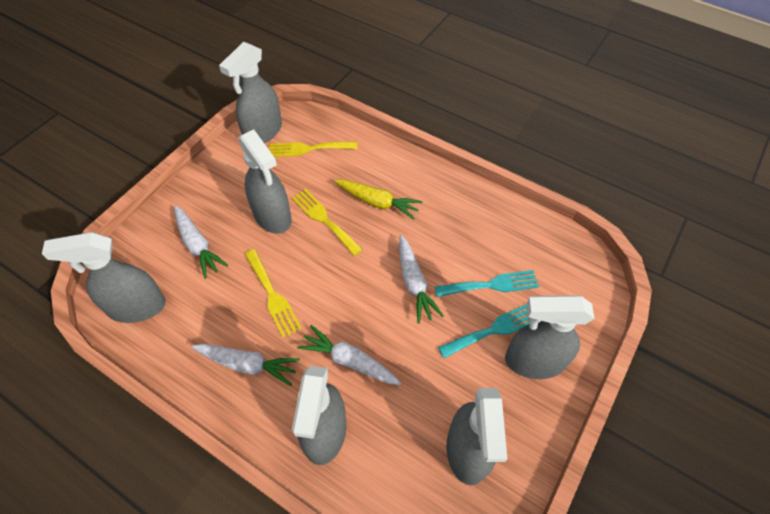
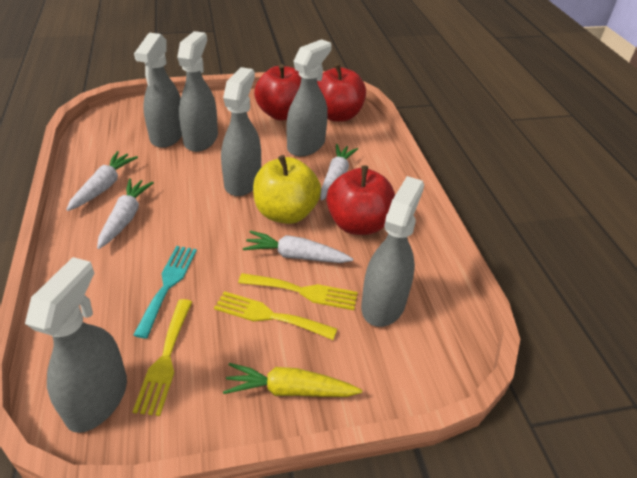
red apple: 0 -> 3
turquoise fork: 2 -> 1
yellow apple: 0 -> 1

